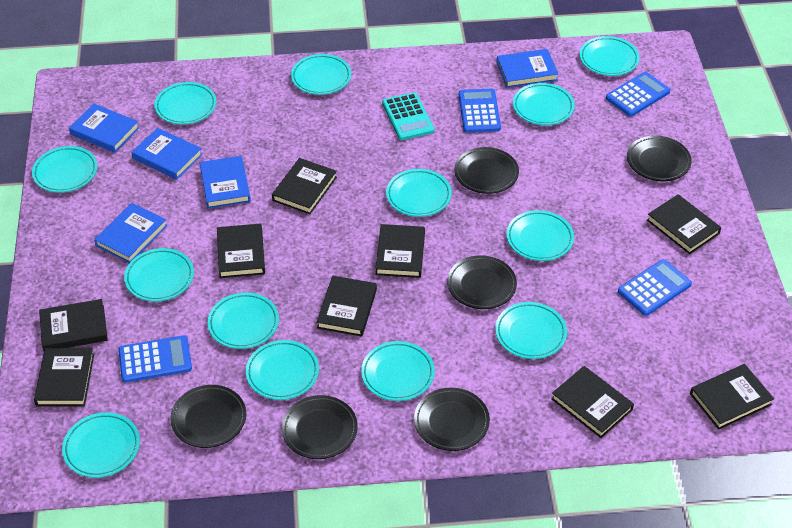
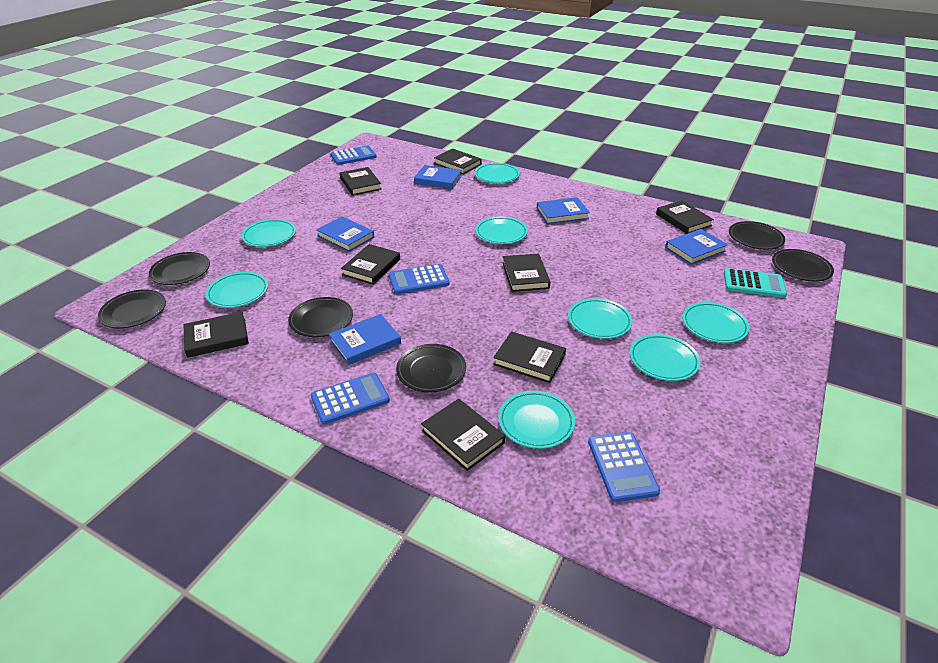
black book: 9 -> 8
turquoise plate: 13 -> 8

